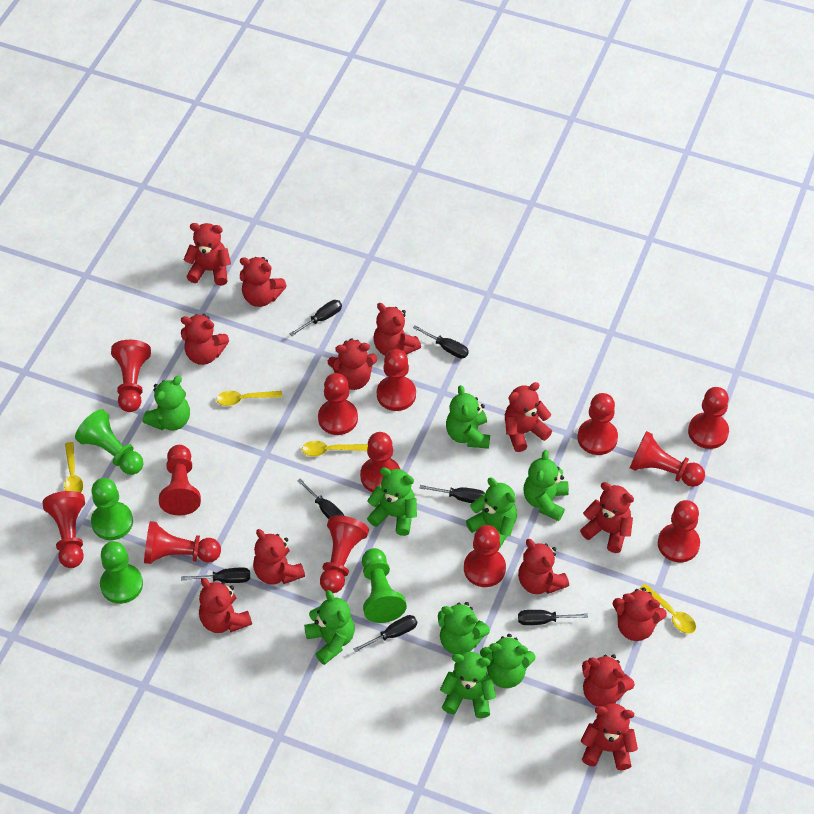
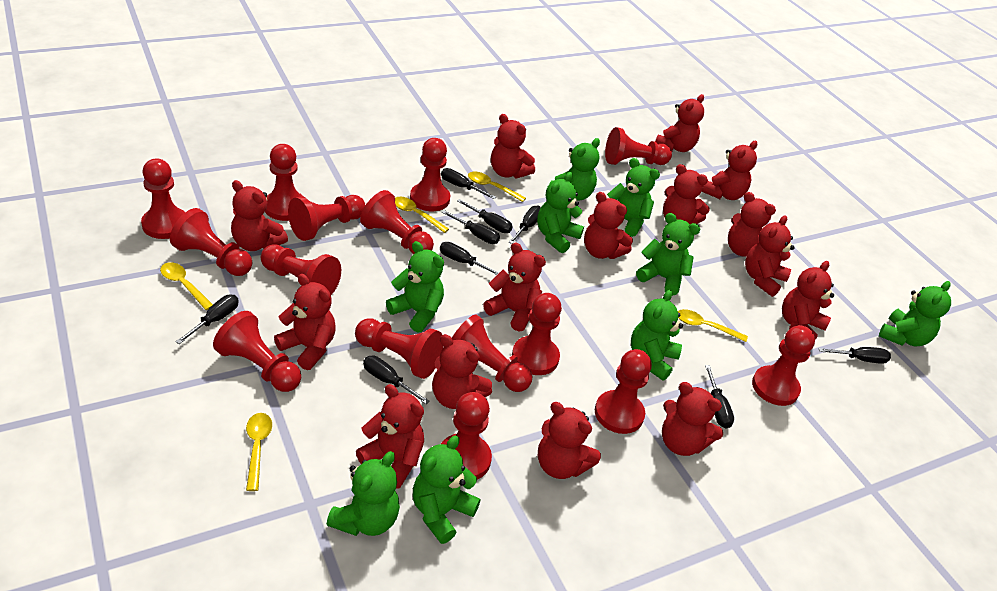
black screwdriver: 7 -> 9
green pawn: 4 -> 0
red pawn: 13 -> 15
red teddy bear: 13 -> 15
yellow spoon: 4 -> 5

